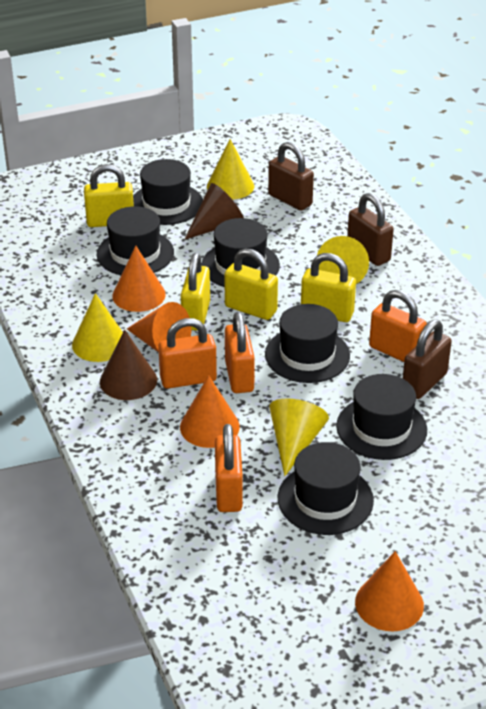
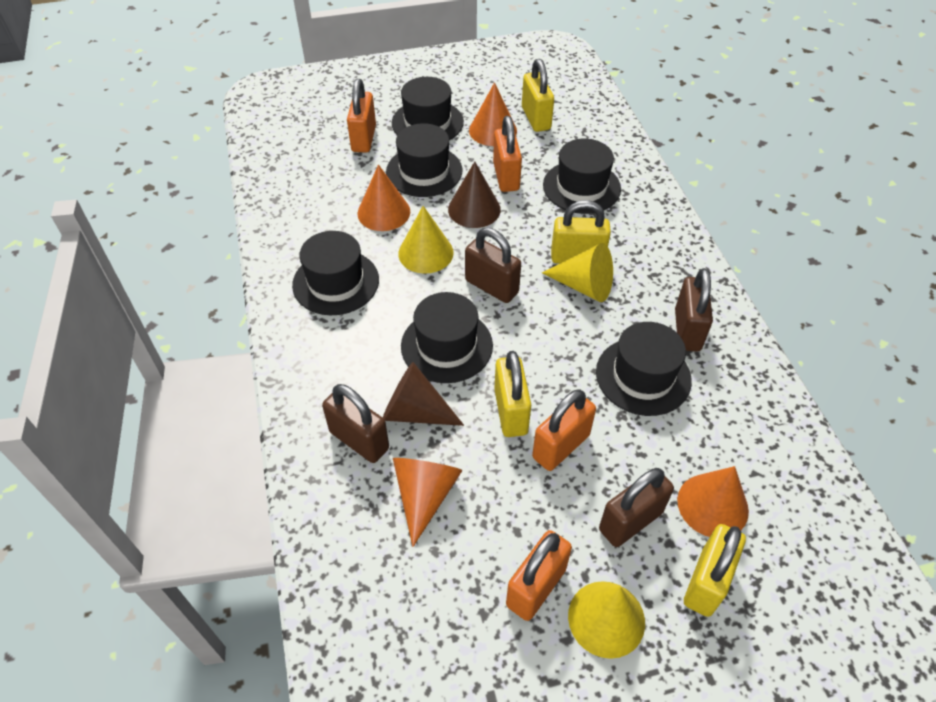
brown padlock: 3 -> 4
yellow cone: 4 -> 3

